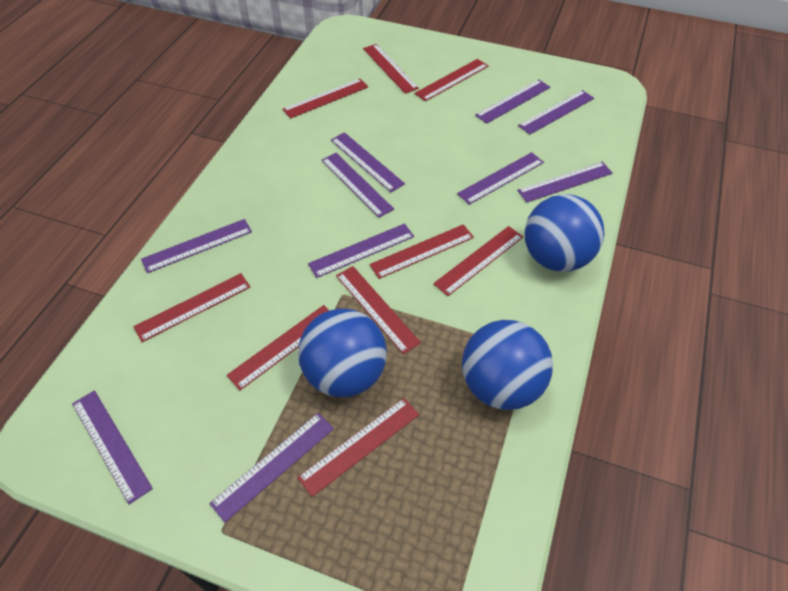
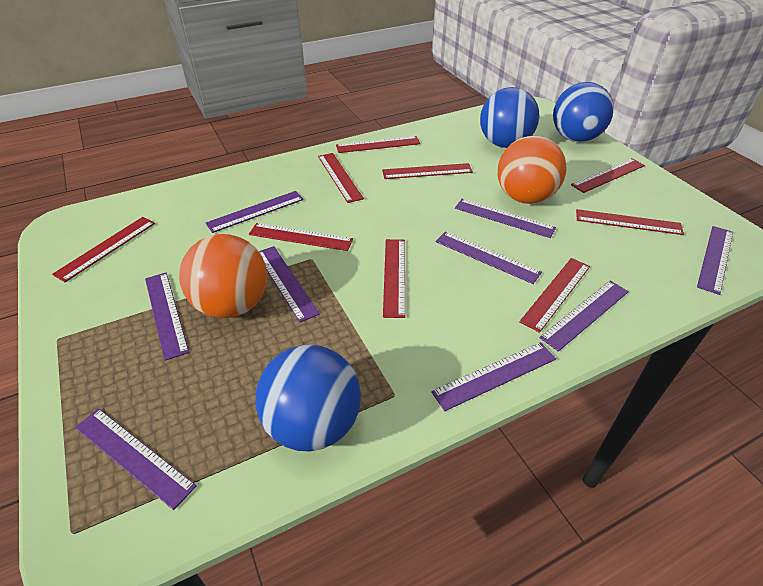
orange ball: 0 -> 2
purple ruler: 10 -> 9

